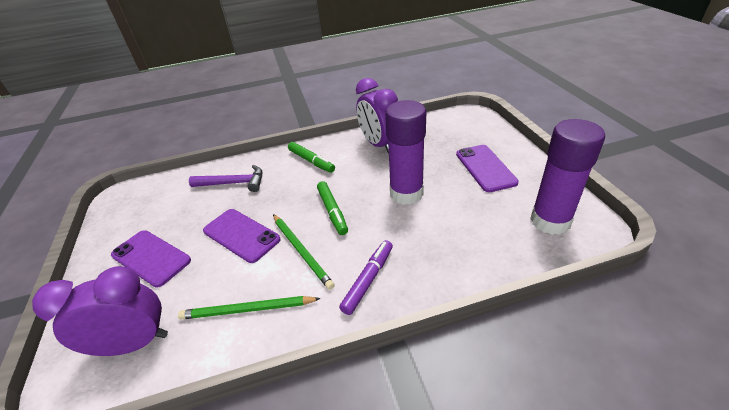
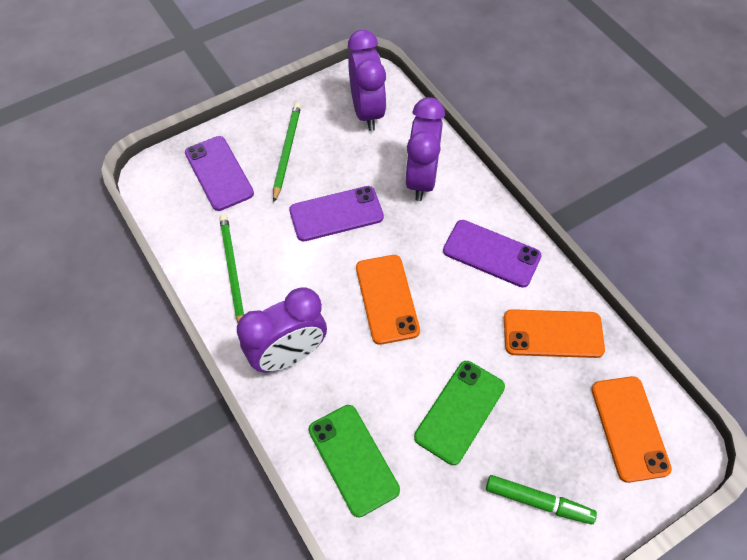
green marker: 2 -> 1
green phone: 0 -> 2
orange phone: 0 -> 3
purple clock: 2 -> 3
purple glue stick: 2 -> 0
purple hammer: 1 -> 0
purple marker: 1 -> 0

